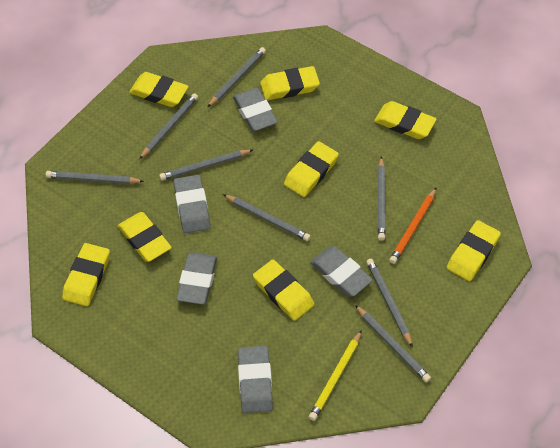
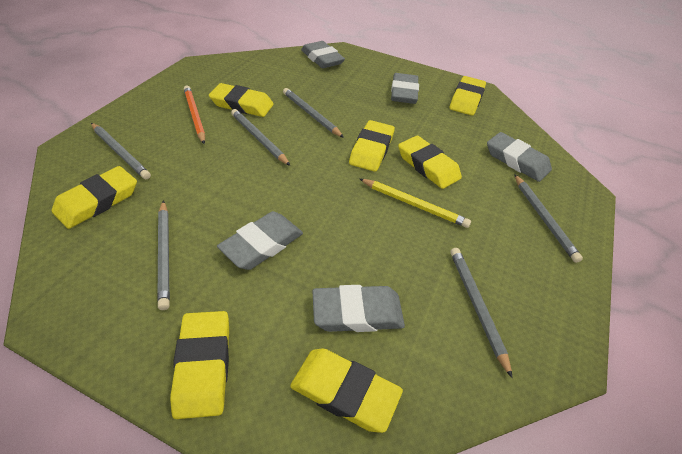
grey pencil: 8 -> 6
yellow eraser: 8 -> 7

